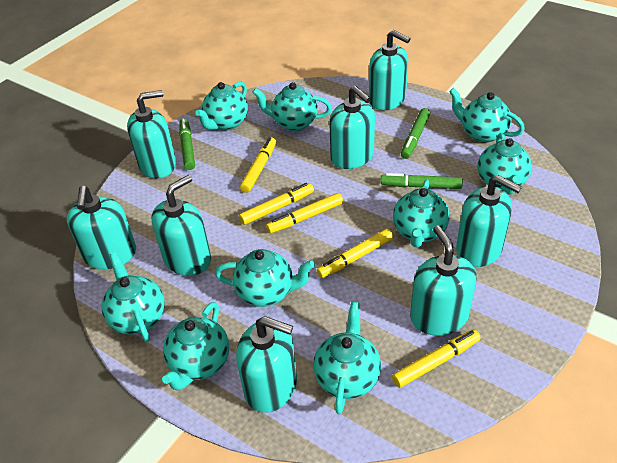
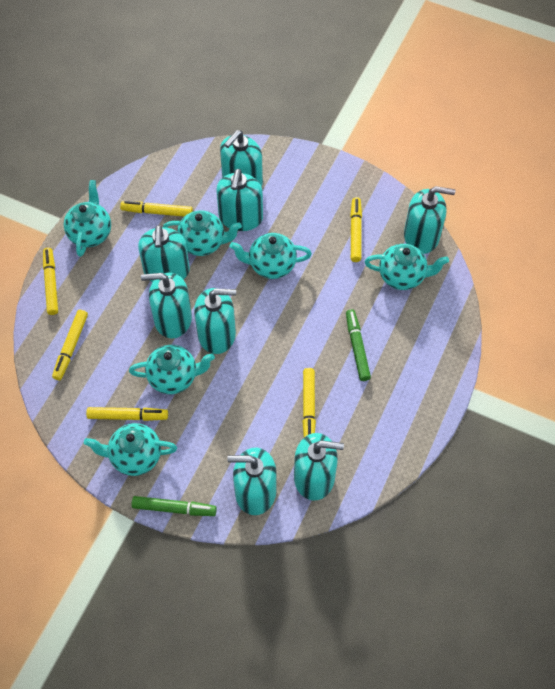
green marker: 3 -> 2
turquoise teapot: 9 -> 6
yellow marker: 5 -> 6

